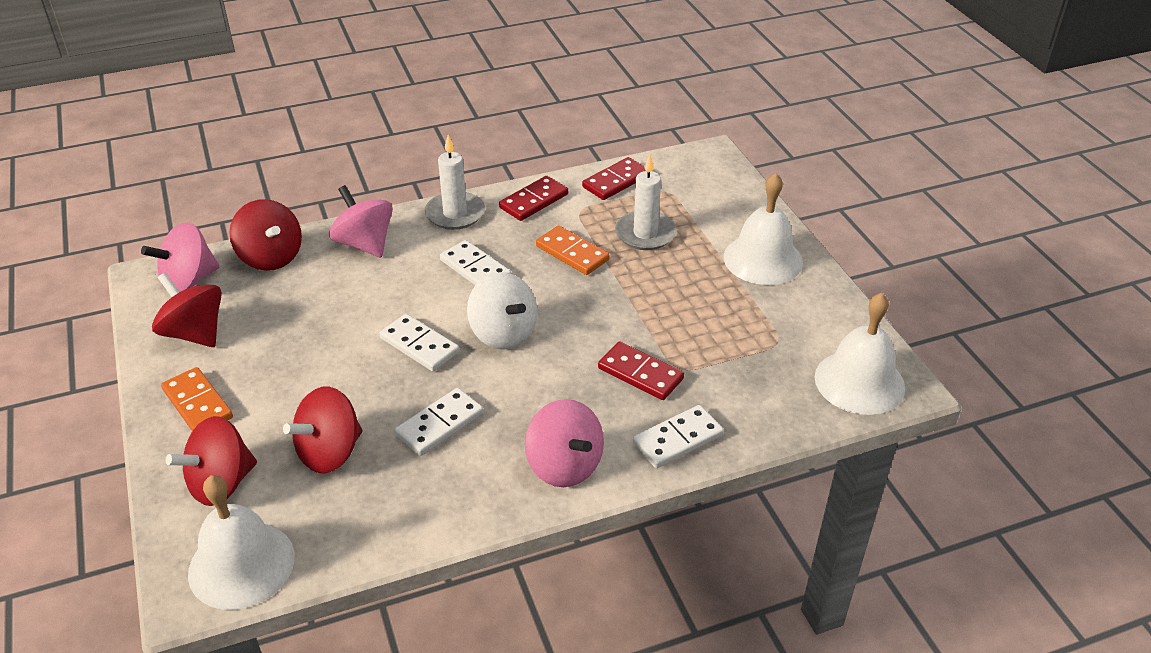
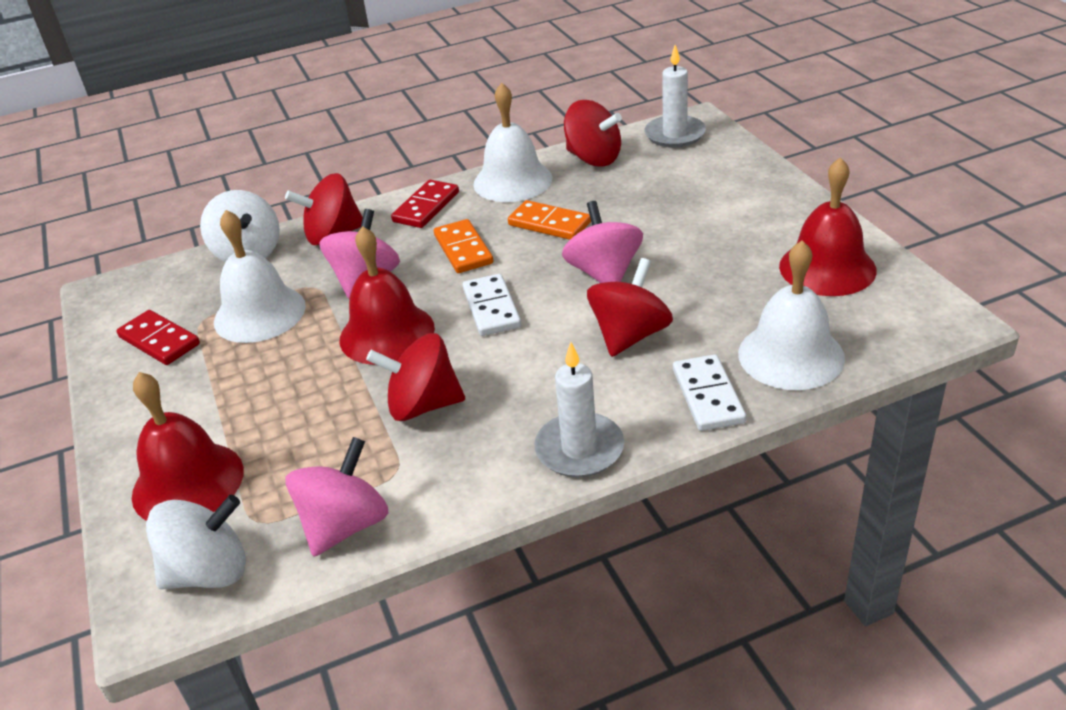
red bell: 0 -> 3
red domino: 3 -> 2
white domino: 4 -> 2
white spinning top: 1 -> 2

